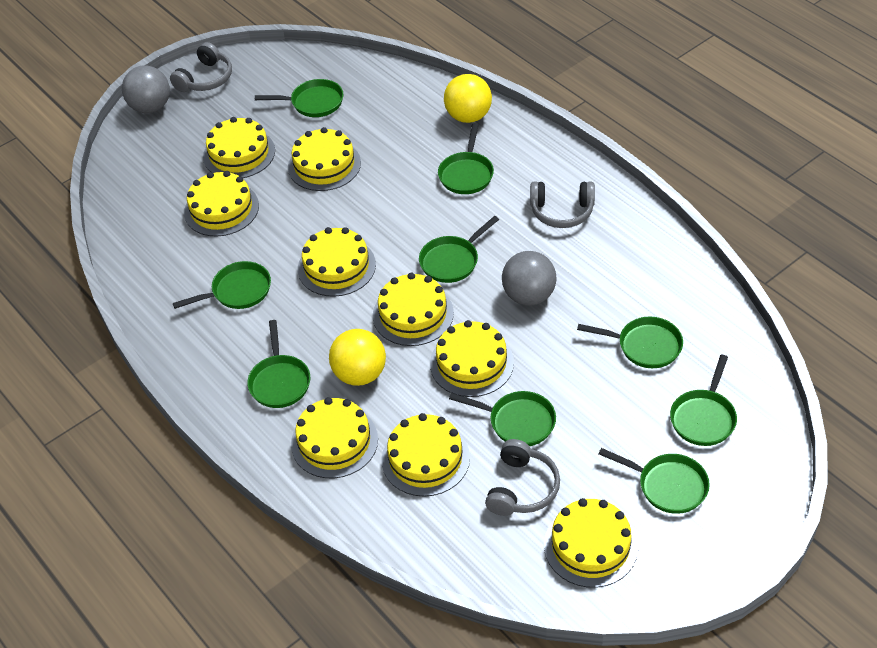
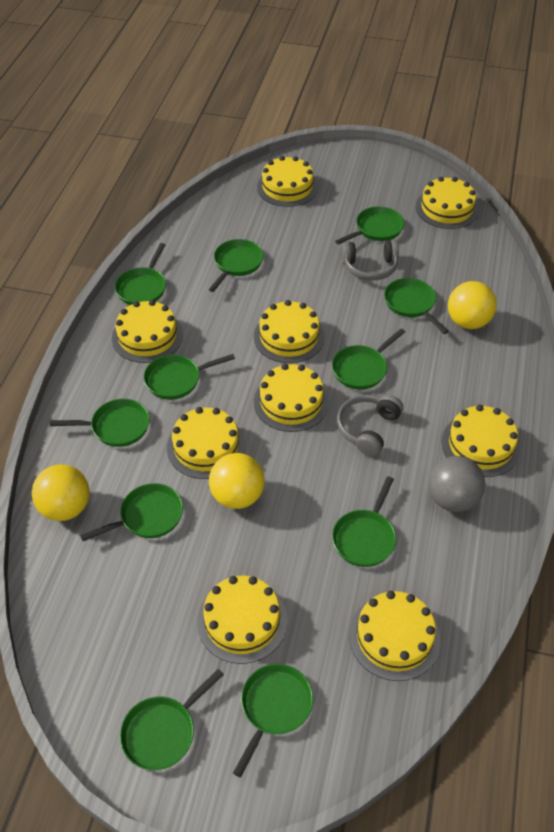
green pan: 9 -> 11
grey ball: 2 -> 1
grey headphones: 3 -> 2
yellow ball: 2 -> 3

